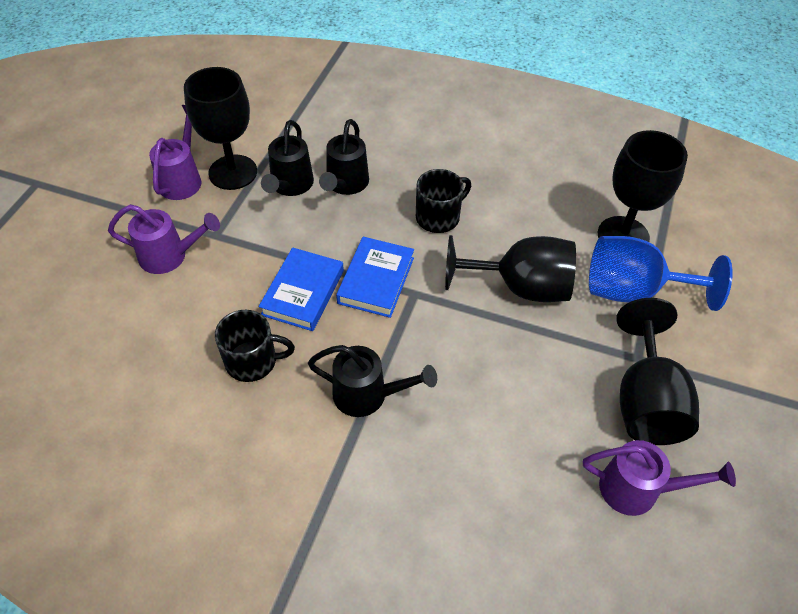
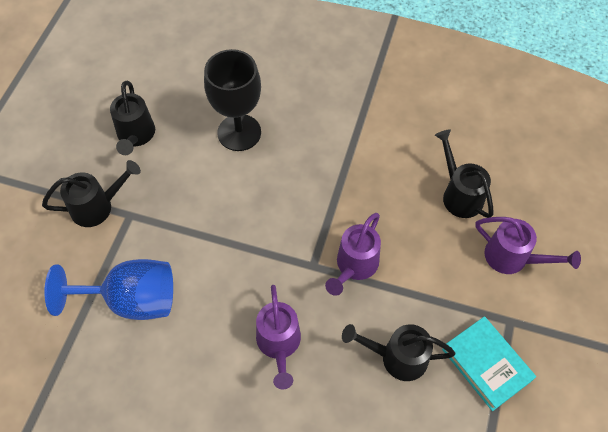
black goblet: 4 -> 1
black mug: 2 -> 0
black watering can: 3 -> 4
blue book: 2 -> 0
turquoise book: 0 -> 1

